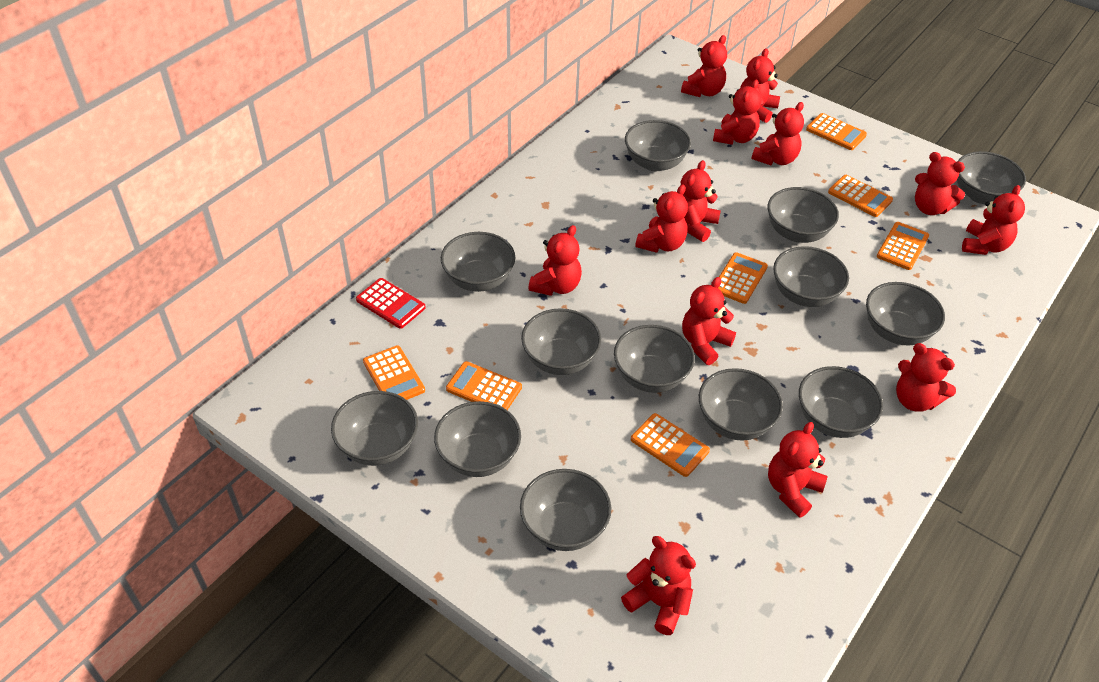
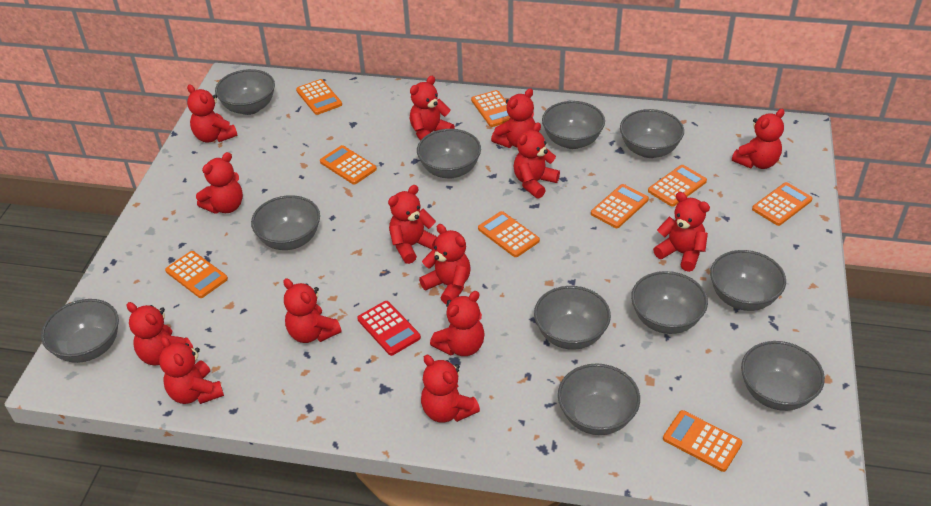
grey bowl: 13 -> 11
orange calculator: 7 -> 9
red teddy bear: 13 -> 14

